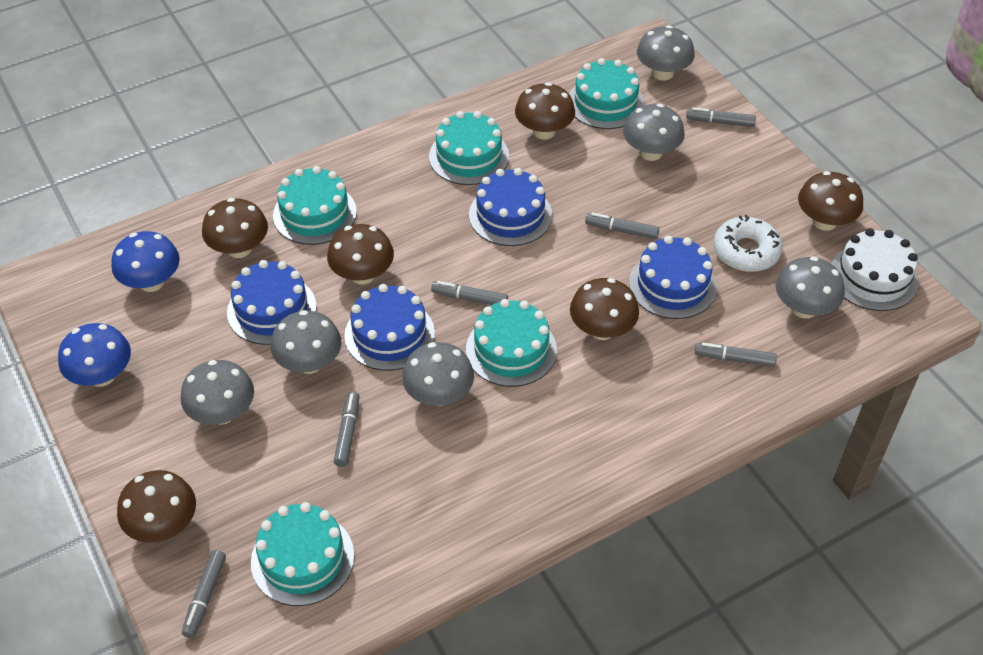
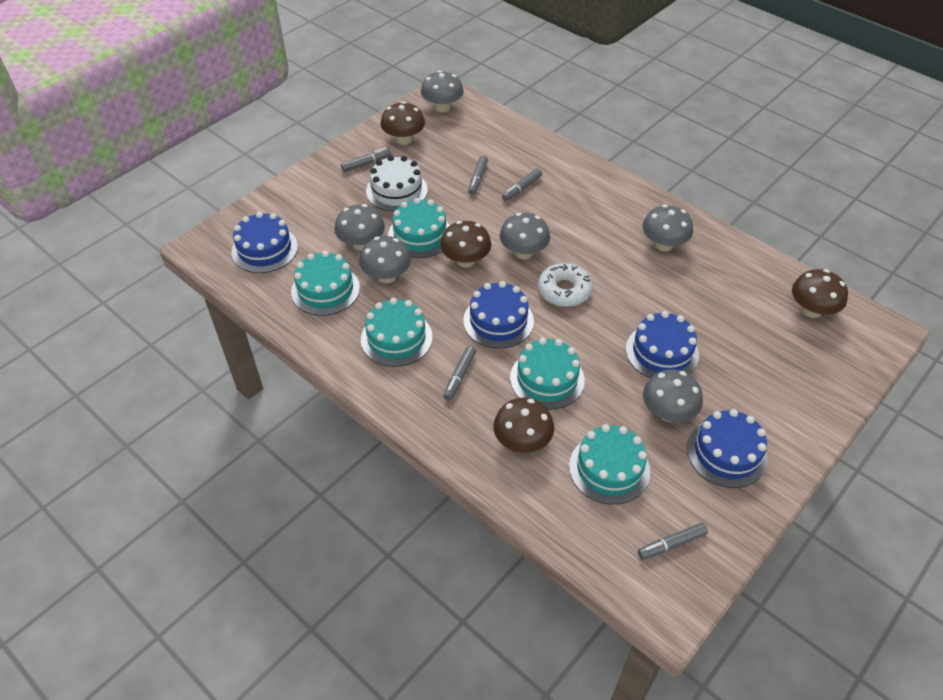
blue mushroom: 2 -> 0
brown mushroom: 6 -> 4
grey marker: 6 -> 5

